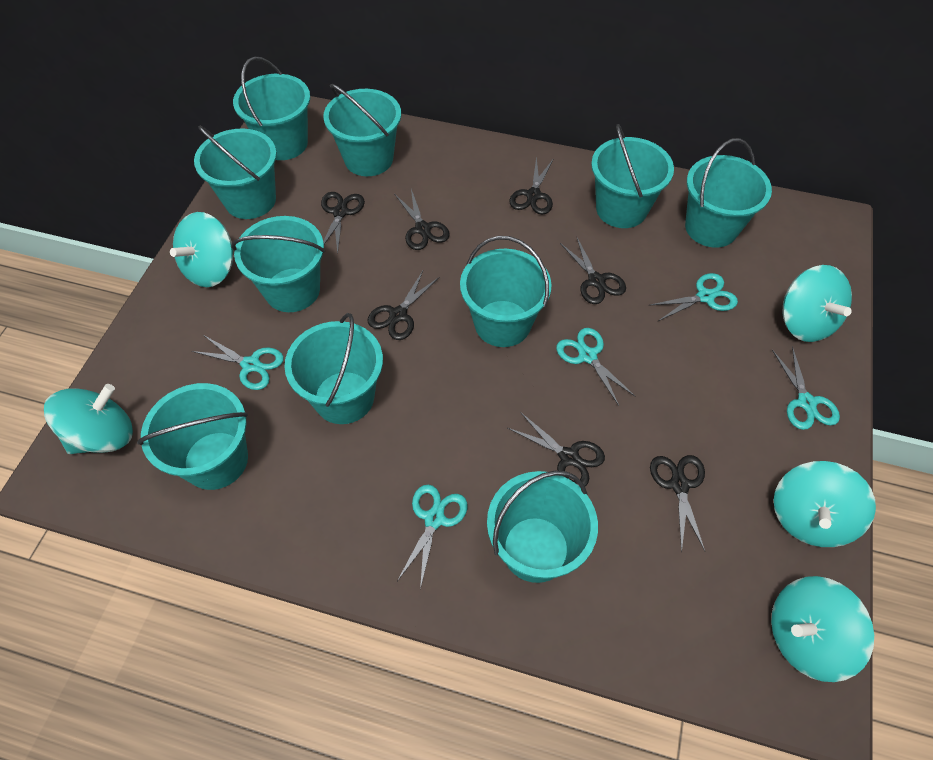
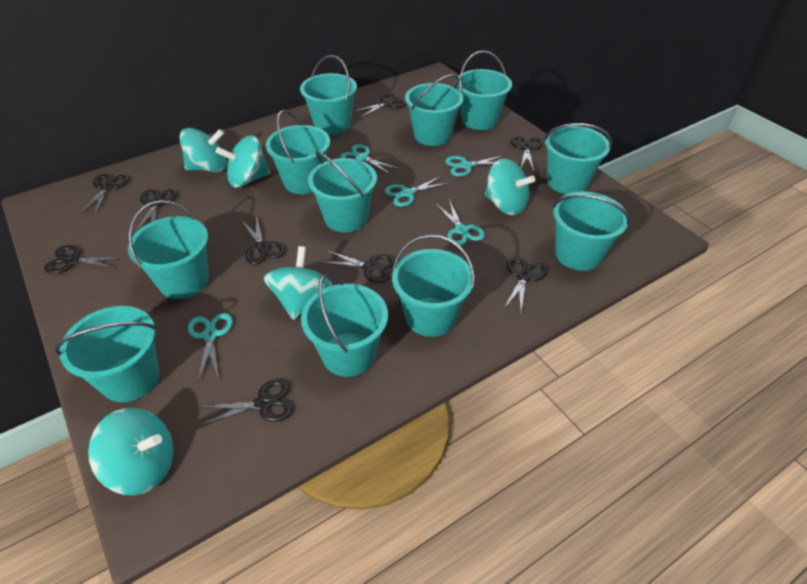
black scissors: 7 -> 9
turquoise bucket: 10 -> 11

